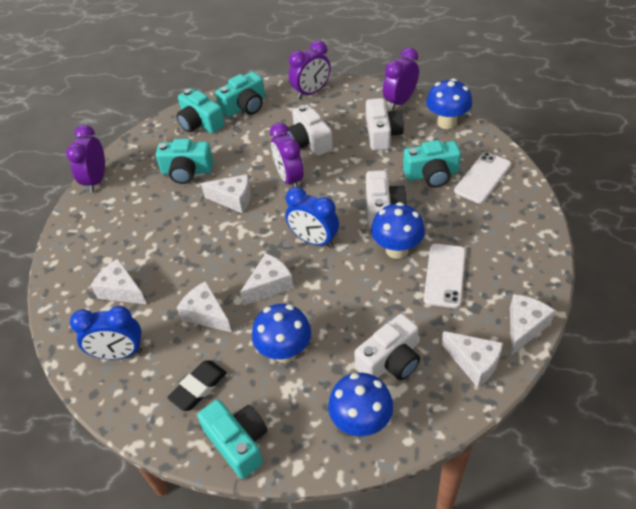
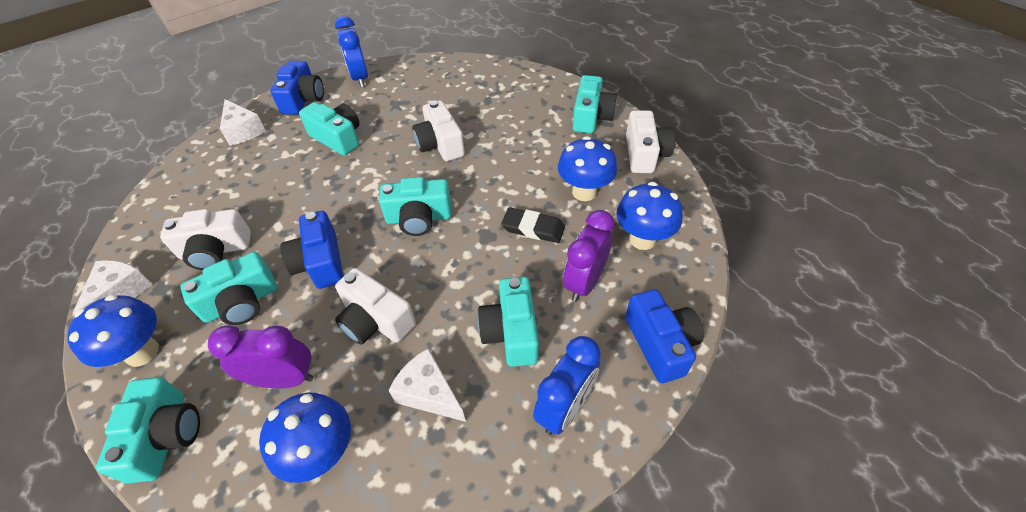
blue camera: 0 -> 3
purple clock: 4 -> 2
turquoise camera: 5 -> 6
white cheese: 6 -> 3
white phone: 2 -> 0

